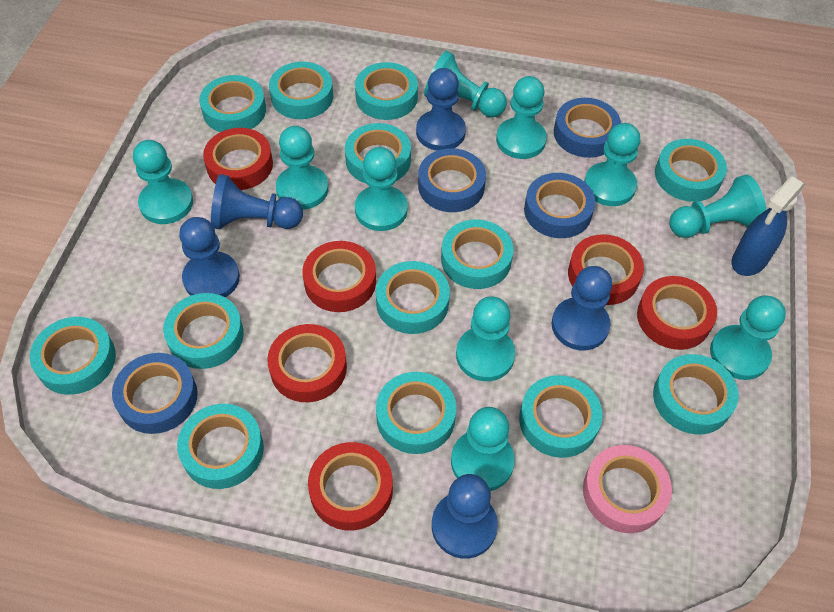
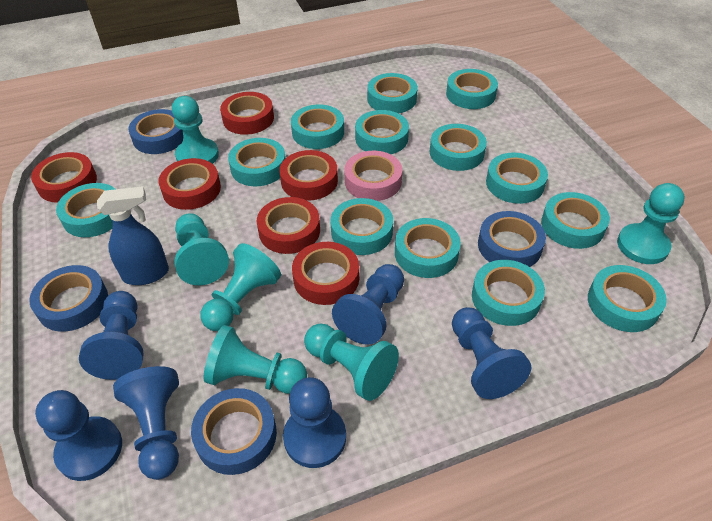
blue pawn: 5 -> 6
turquoise pawn: 10 -> 6

